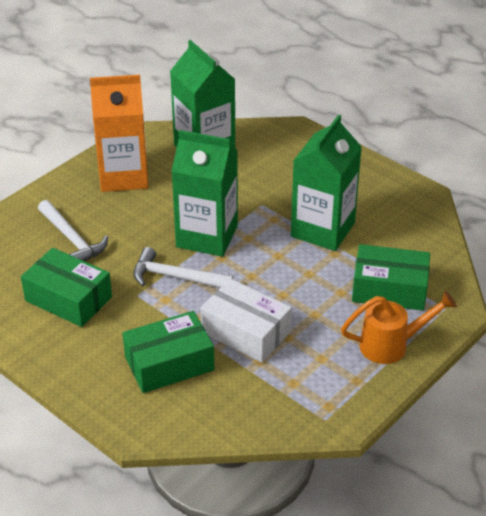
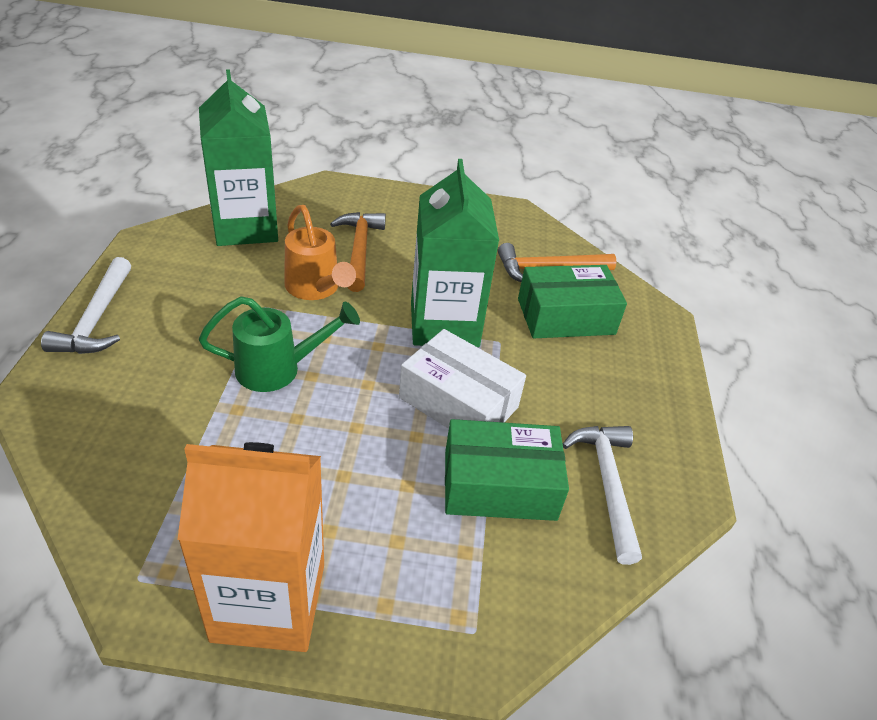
green box: 3 -> 2
green carton: 3 -> 2
green watering can: 0 -> 1
orange hammer: 0 -> 2

